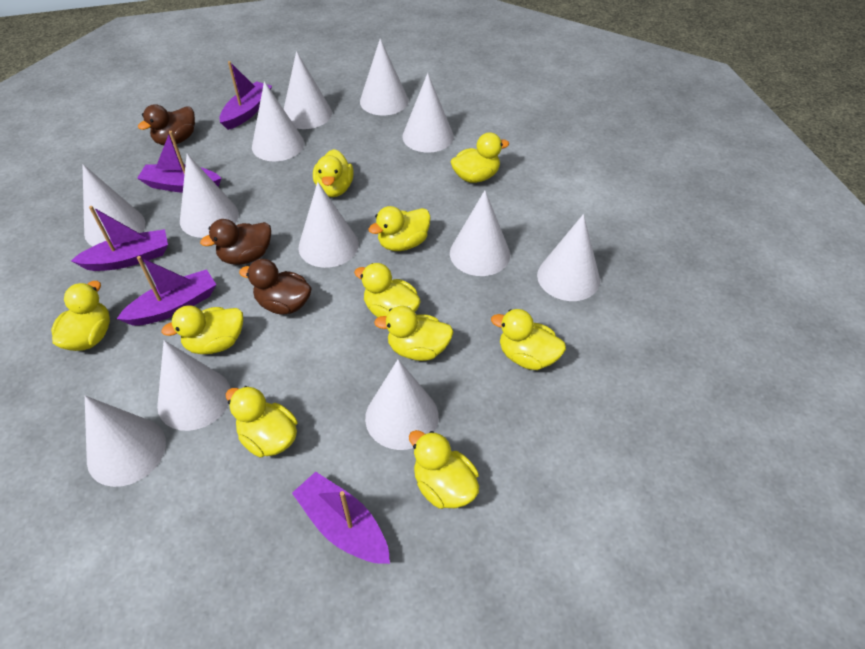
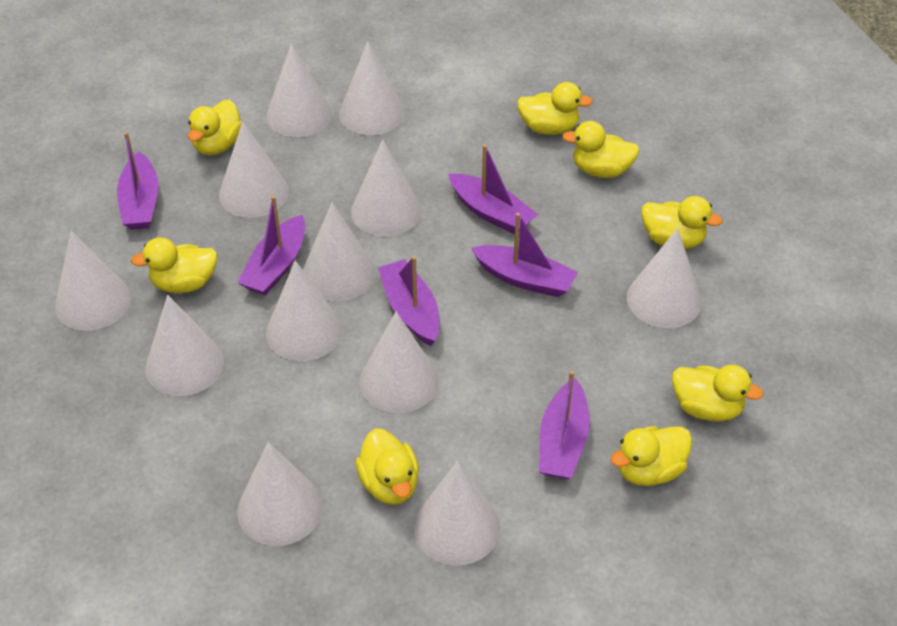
brown duck: 3 -> 0
purple boat: 5 -> 6
yellow duck: 10 -> 8

